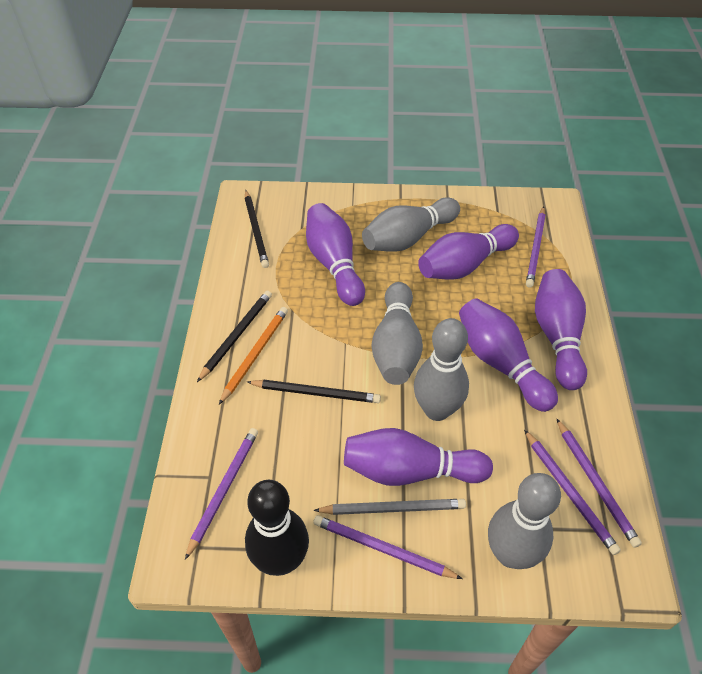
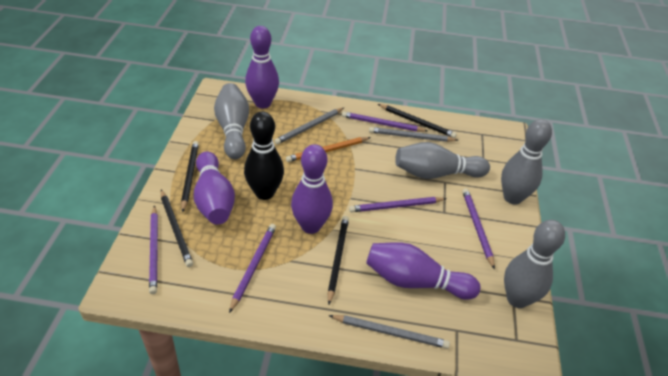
black pencil: 3 -> 4
grey pencil: 1 -> 3
purple bowling pin: 5 -> 4

